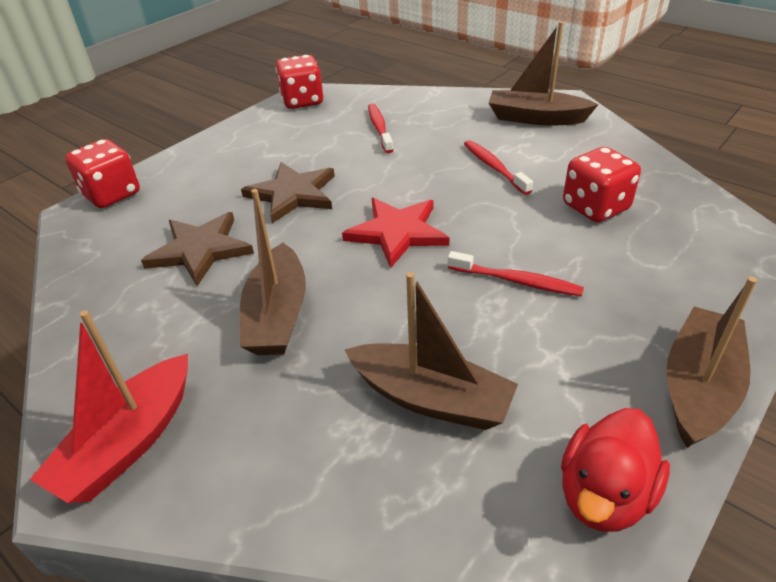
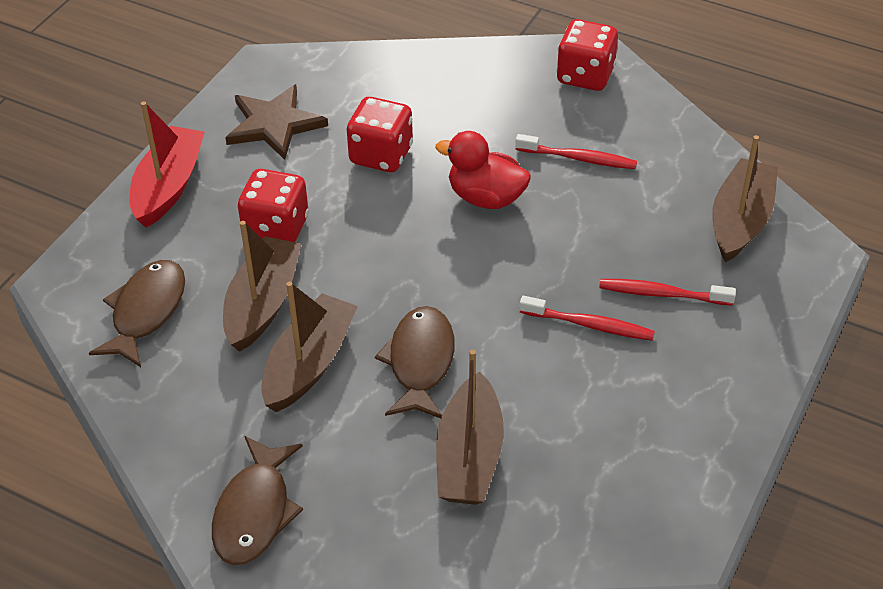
brown fish: 0 -> 3
brown star: 2 -> 1
red star: 1 -> 0

